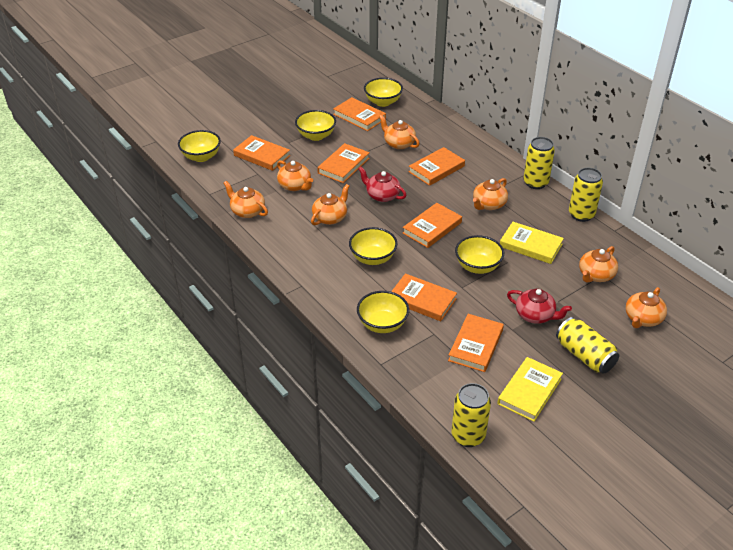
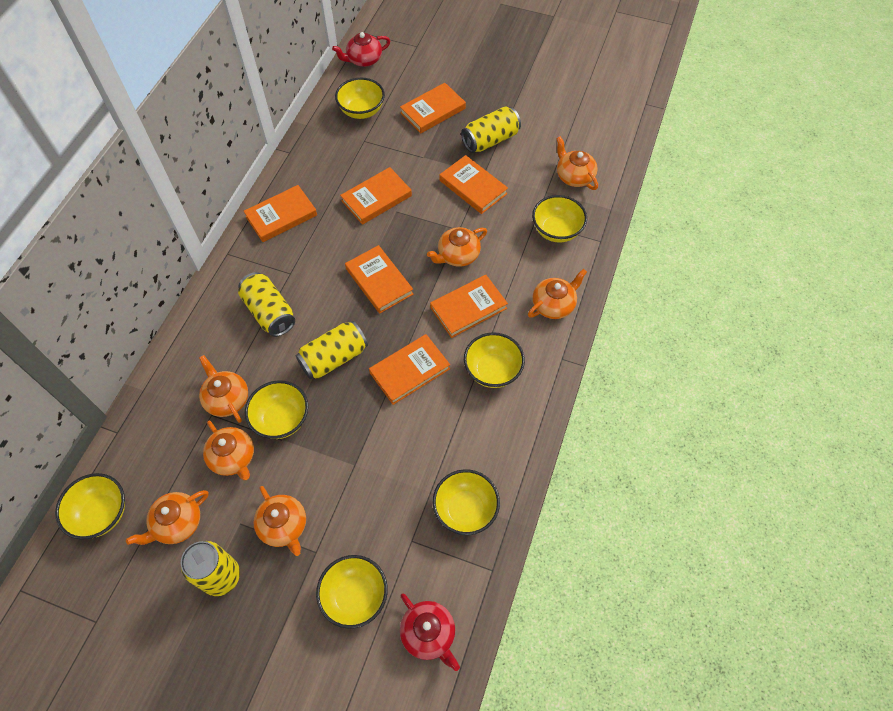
yellow book: 2 -> 0
yellow bowl: 6 -> 7

